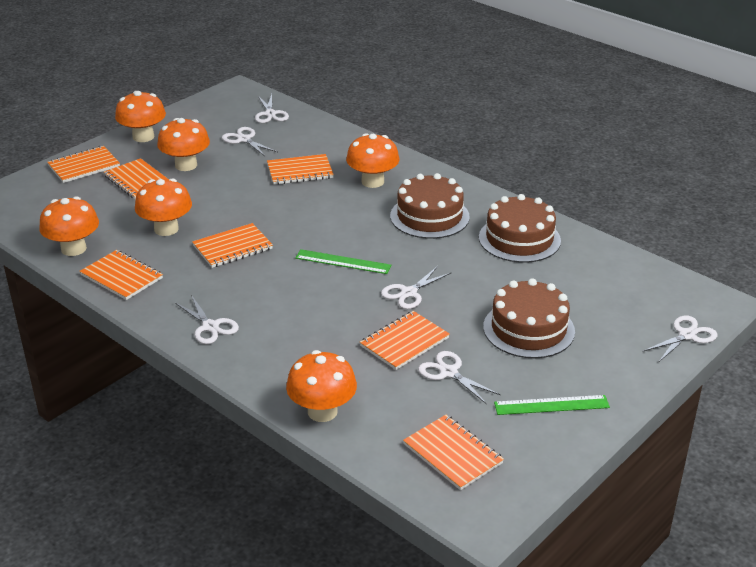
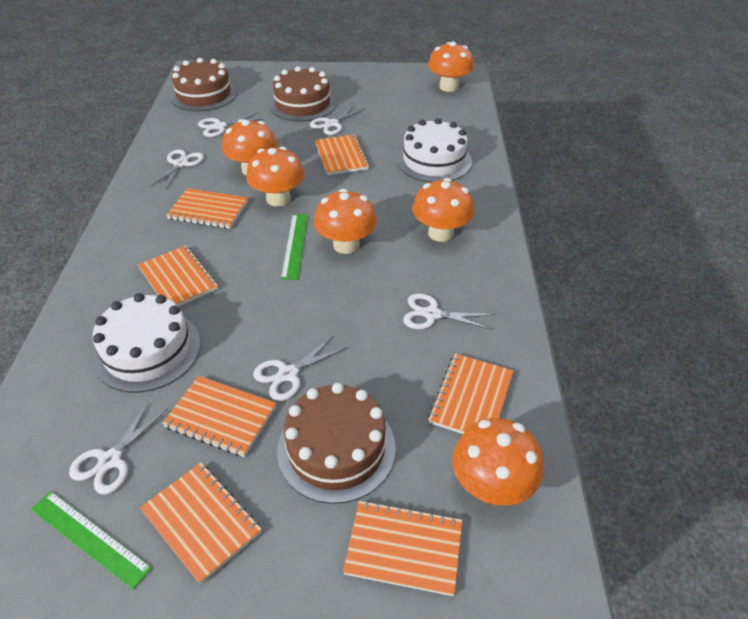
white cake: 0 -> 2

